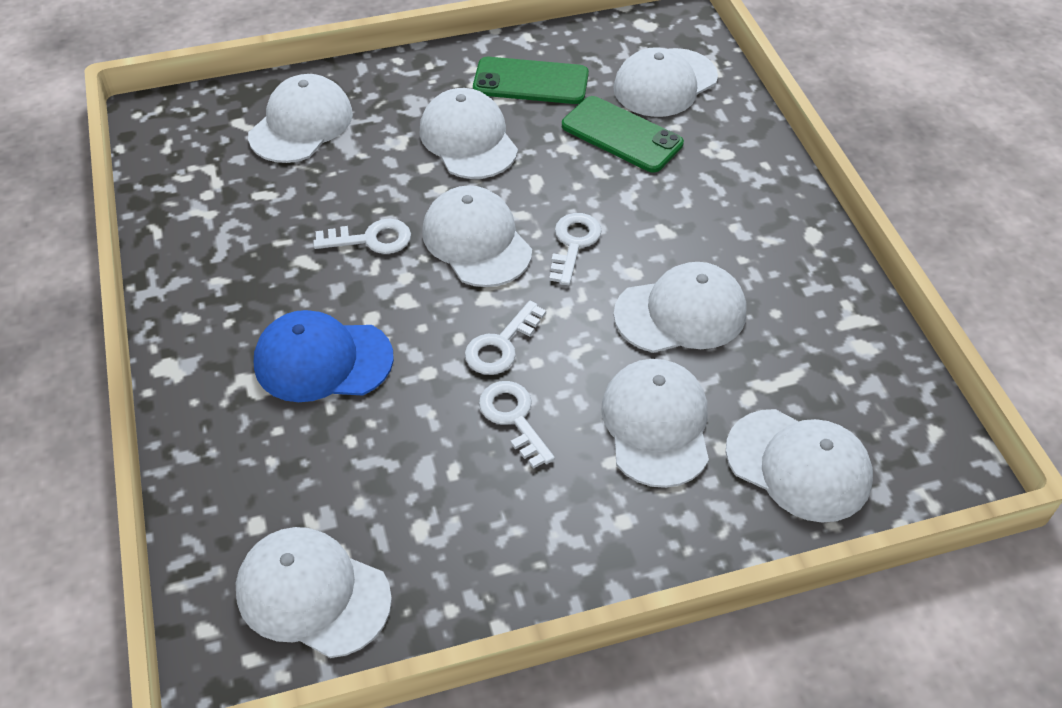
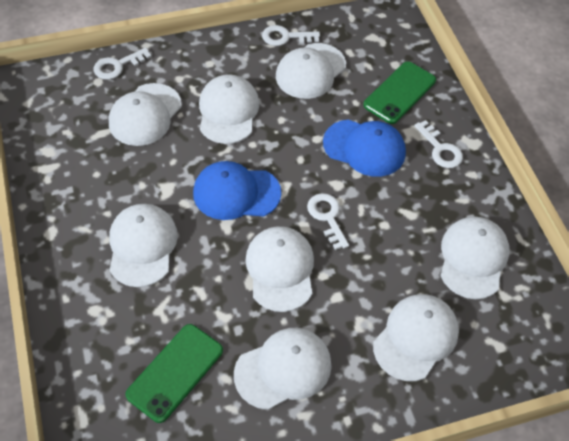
blue cap: 1 -> 2

